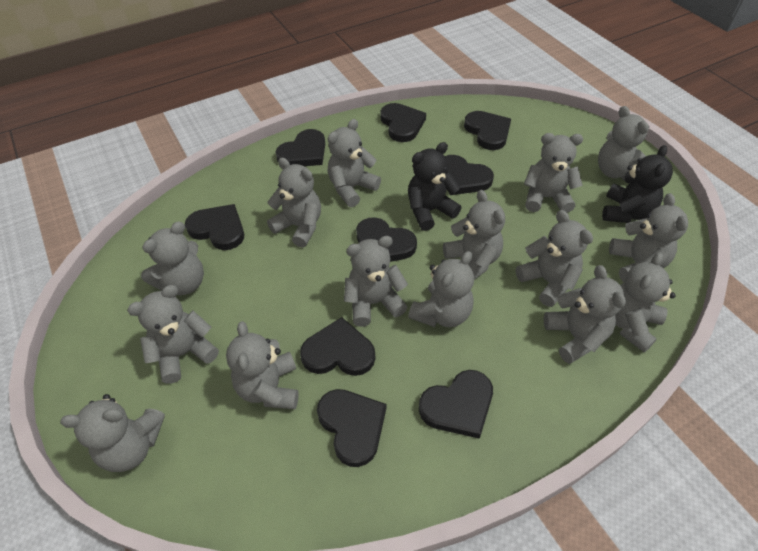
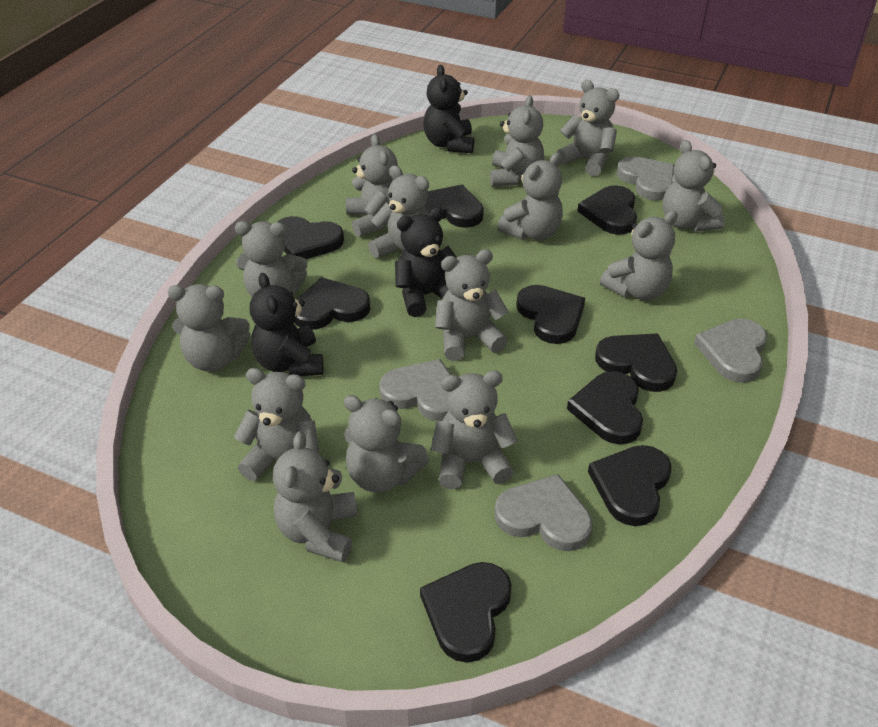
black teddy bear: 2 -> 3
grey heart: 0 -> 4
grey teddy bear: 15 -> 14

